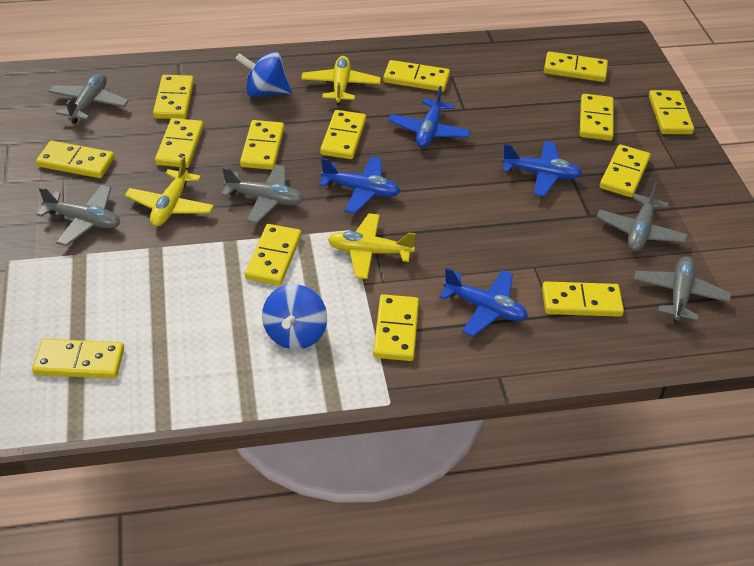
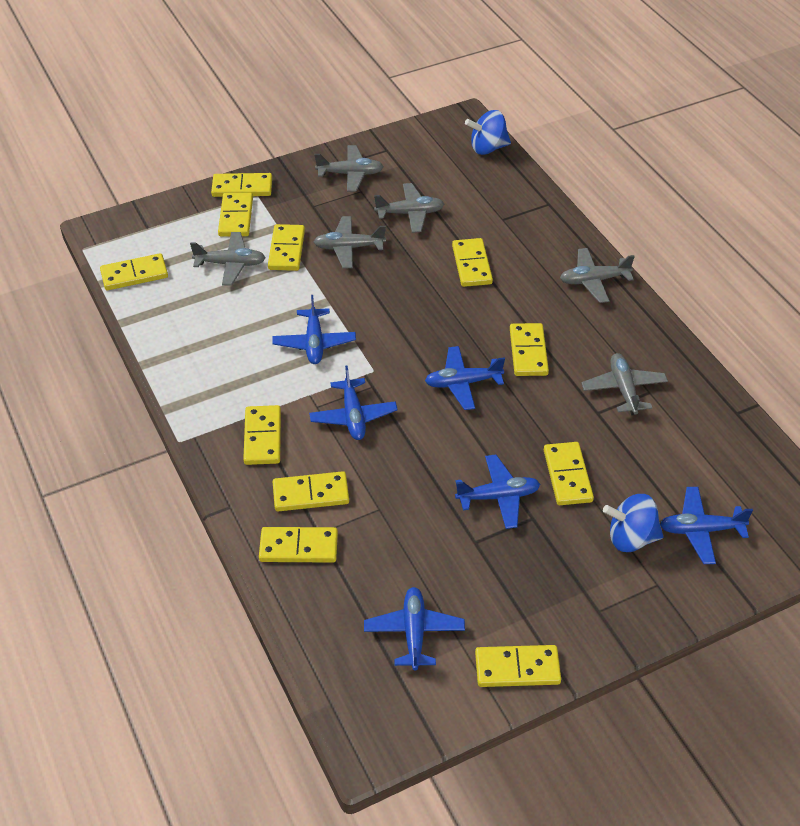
blue plane: 4 -> 6
grey plane: 5 -> 6
yellow domino: 14 -> 11
yellow plane: 3 -> 0

